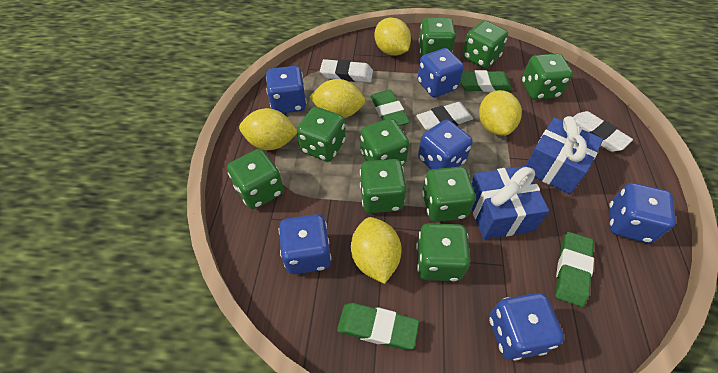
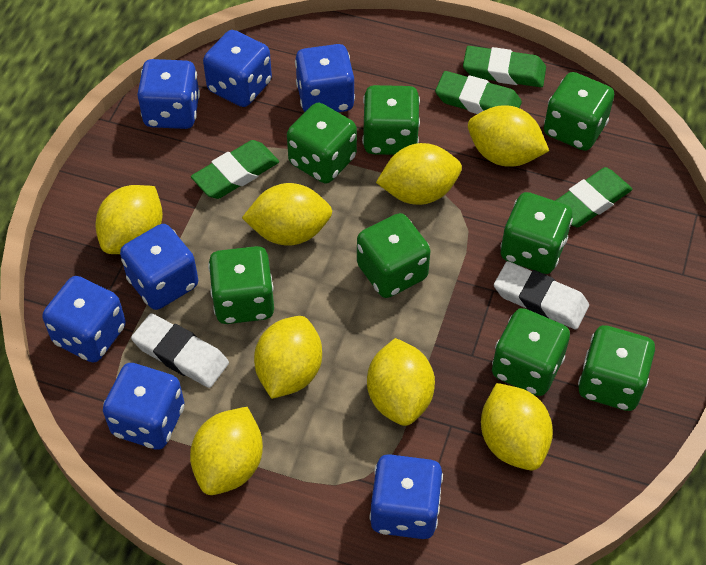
blue dice: 6 -> 7
blue gift: 2 -> 0
green dice: 9 -> 8
white eraser: 3 -> 2
yellow lemon: 5 -> 8

